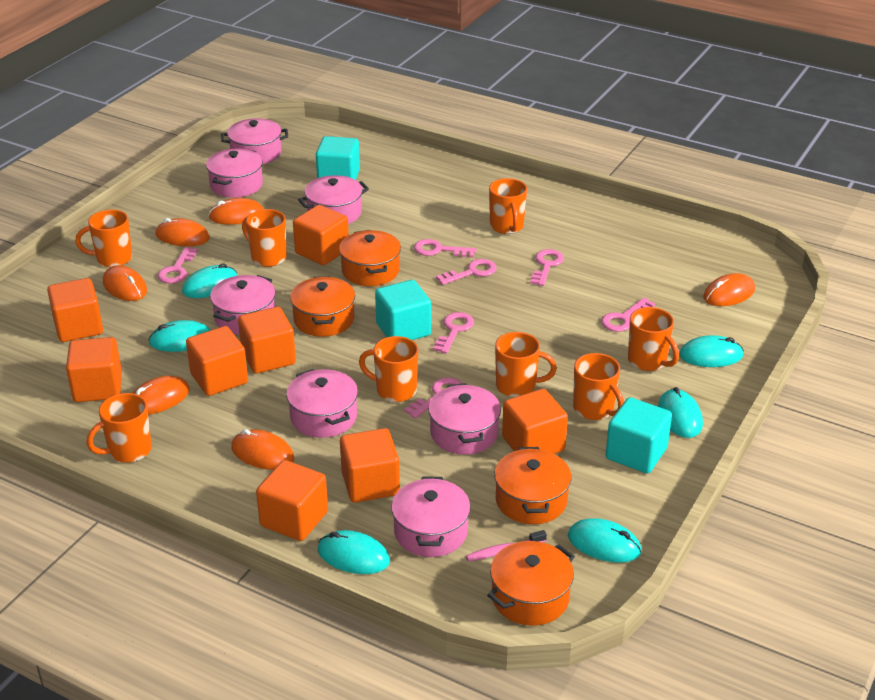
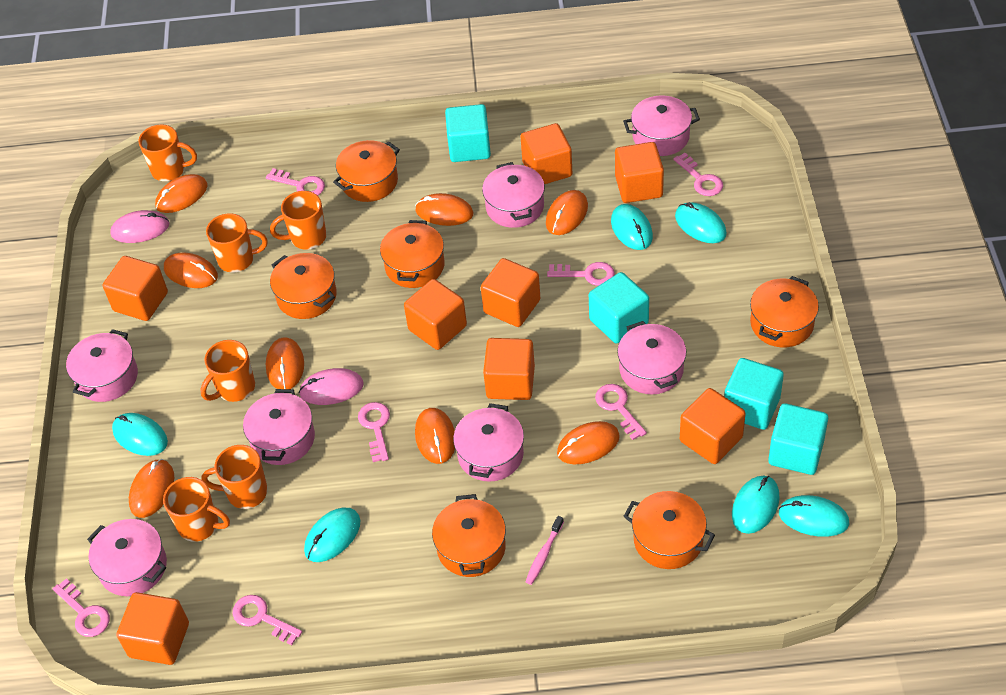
orange mouse: 6 -> 8
orange mug: 8 -> 6
orange pot: 4 -> 6
pink mouse: 0 -> 2
turquoise cube: 3 -> 4

